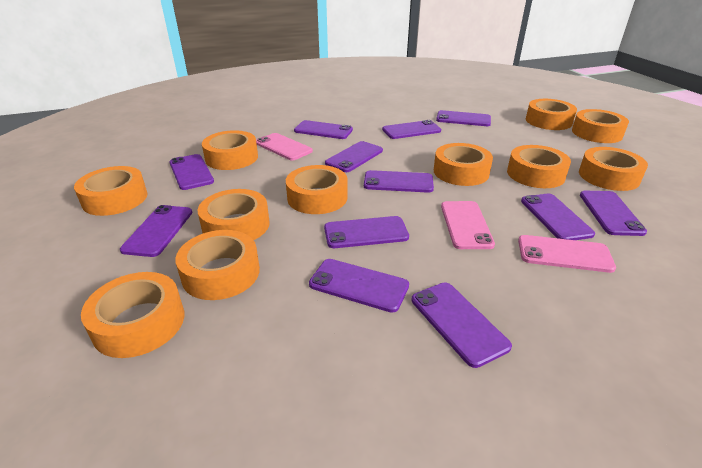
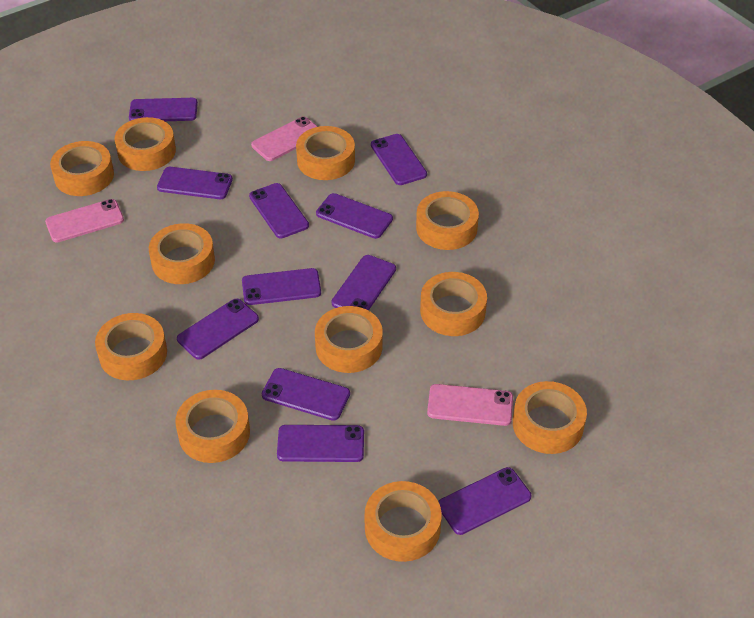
purple phone: 12 -> 11

